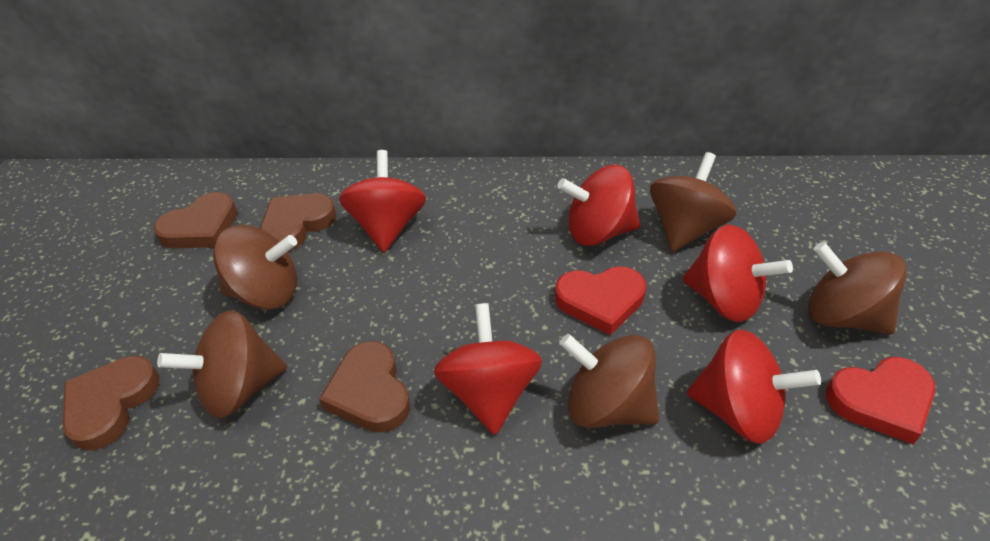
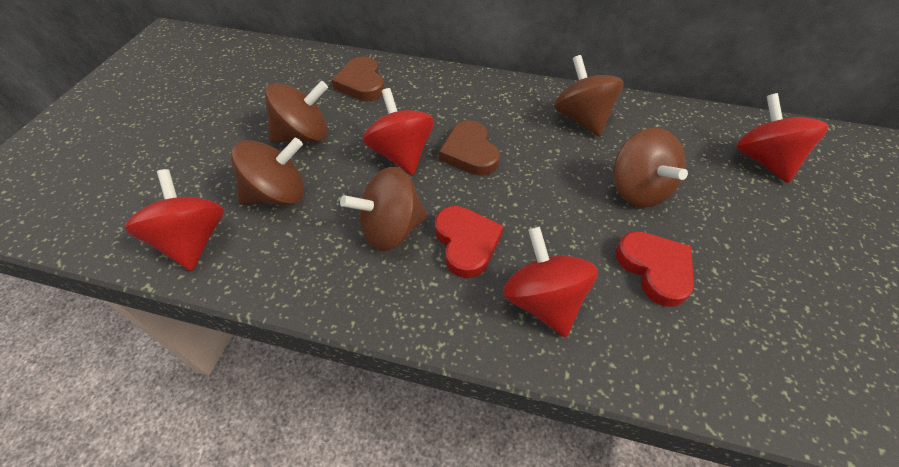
brown heart: 4 -> 2
red spinning top: 5 -> 4

